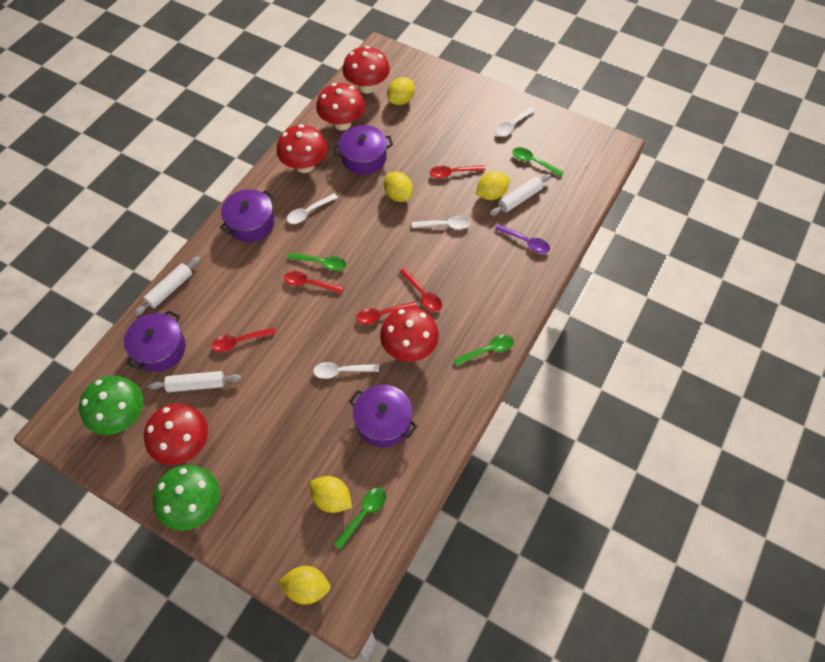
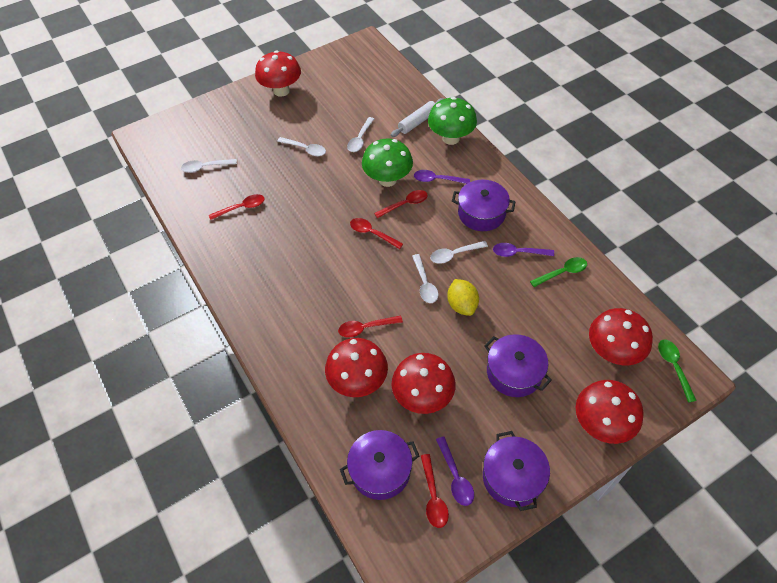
green spoon: 4 -> 2
purple spoon: 1 -> 3
white rolling pin: 3 -> 1
white spoon: 4 -> 5
yellow lemon: 5 -> 1

